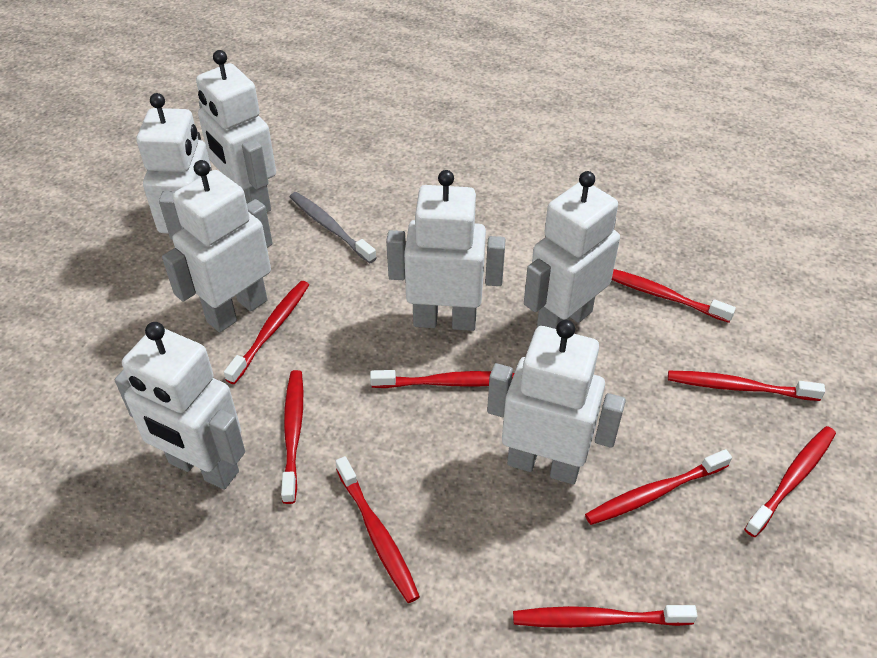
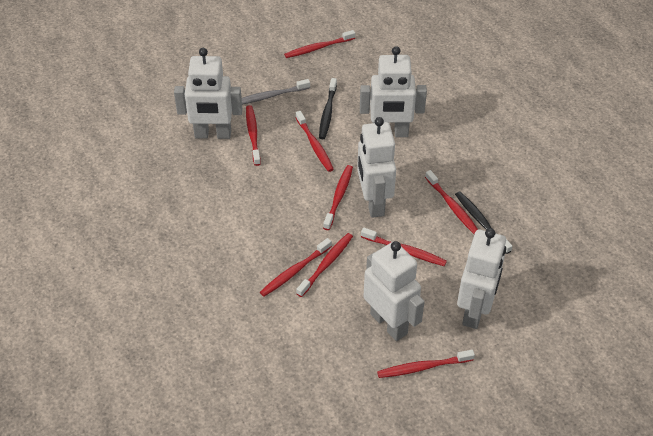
black toothbrush: 0 -> 2
white robot: 7 -> 5

